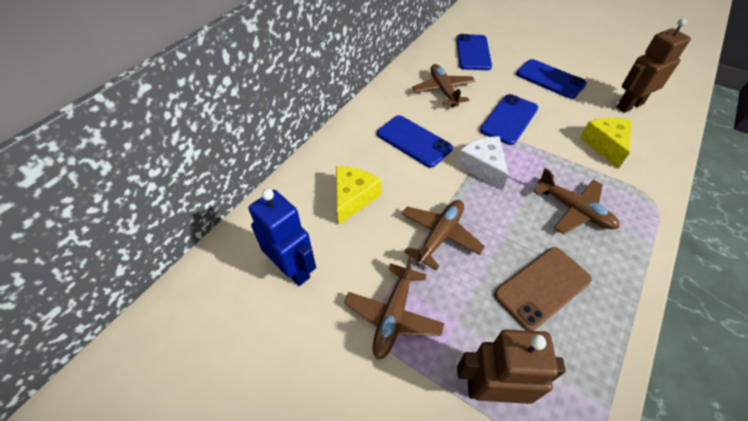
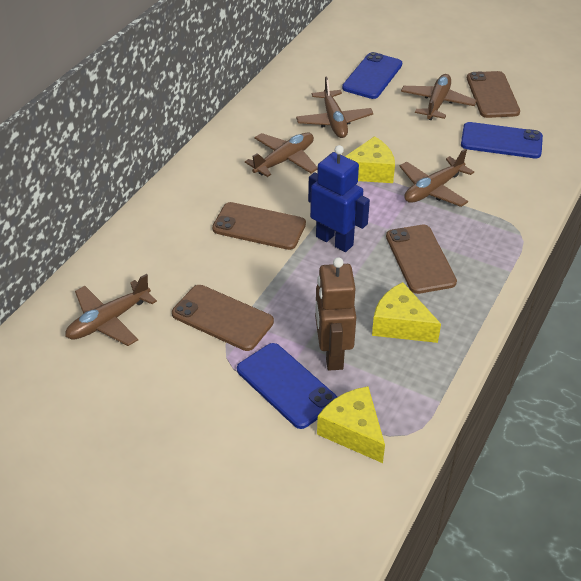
blue phone: 4 -> 3
brown phone: 1 -> 4
brown plane: 4 -> 5
brown robot: 2 -> 1
white cheese: 1 -> 0
yellow cheese: 2 -> 3

